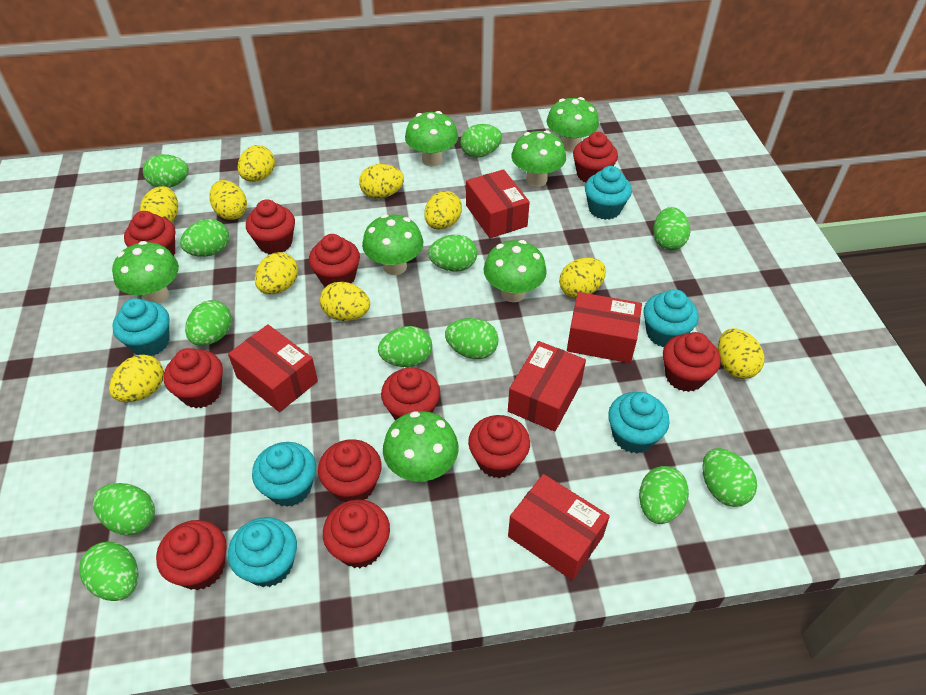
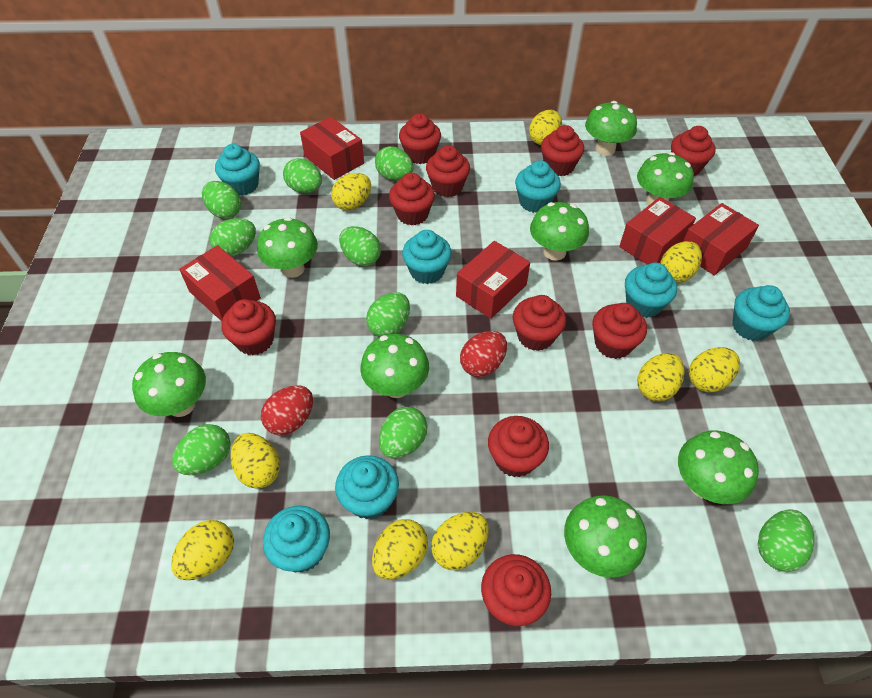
green egg: 12 -> 9
green mushroom: 7 -> 8
red cupcake: 11 -> 10
red egg: 0 -> 2
turquoise cupcake: 6 -> 7
yellow egg: 10 -> 9

